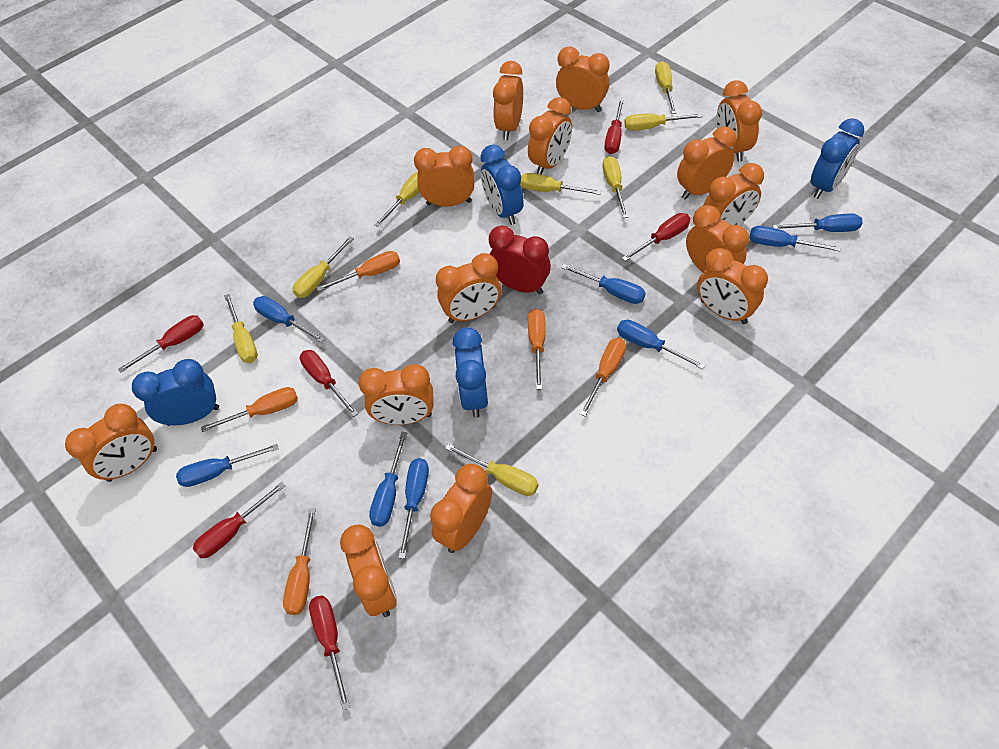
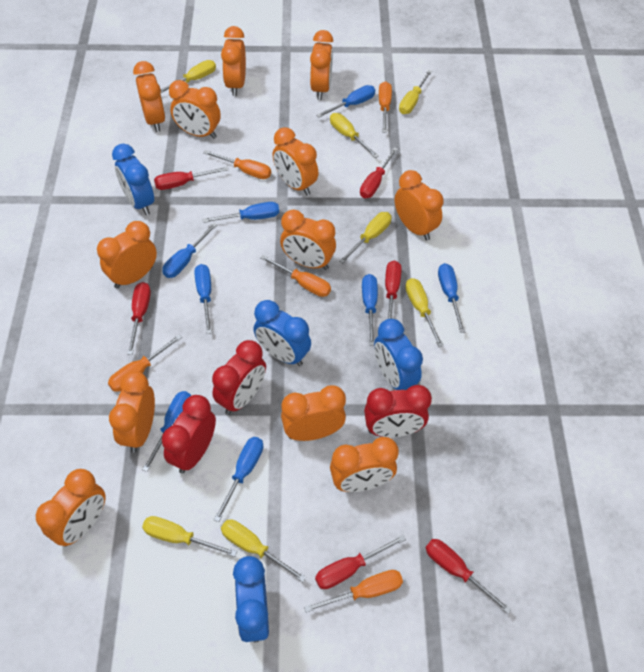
orange clock: 14 -> 12
red clock: 1 -> 3
yellow screwdriver: 8 -> 7

